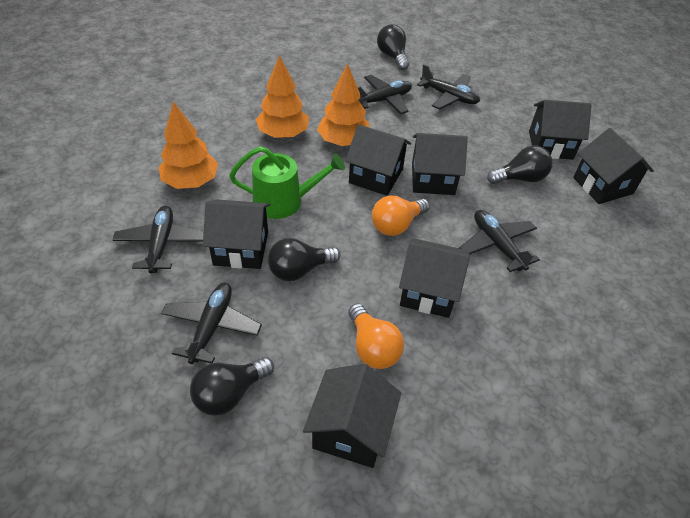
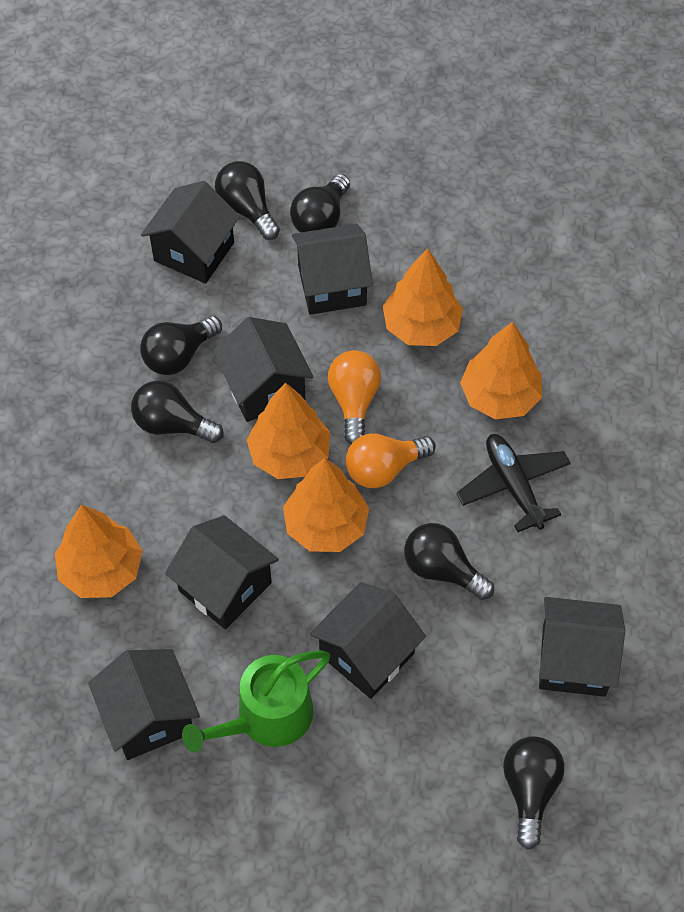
black light bulb: 4 -> 6
black plane: 5 -> 1
orange tree: 3 -> 5

